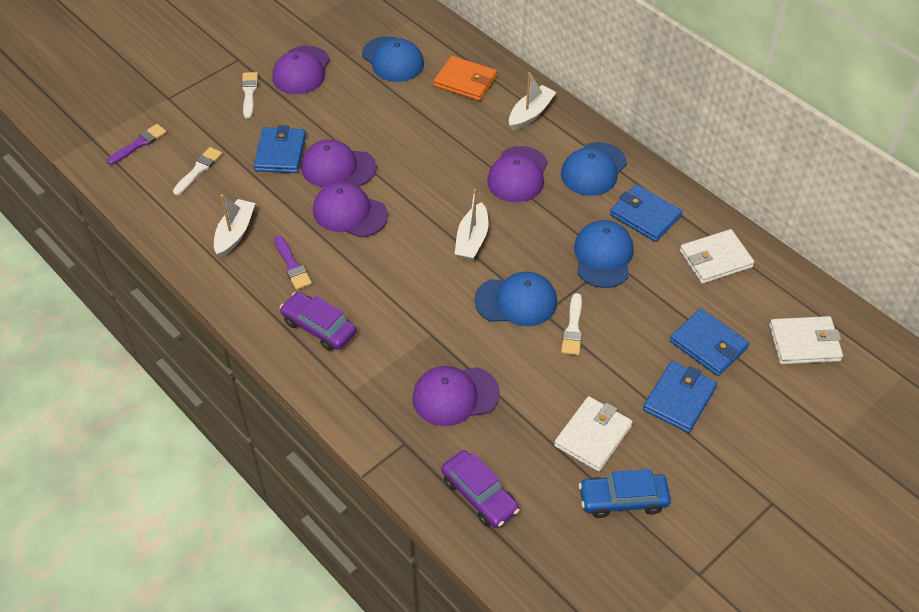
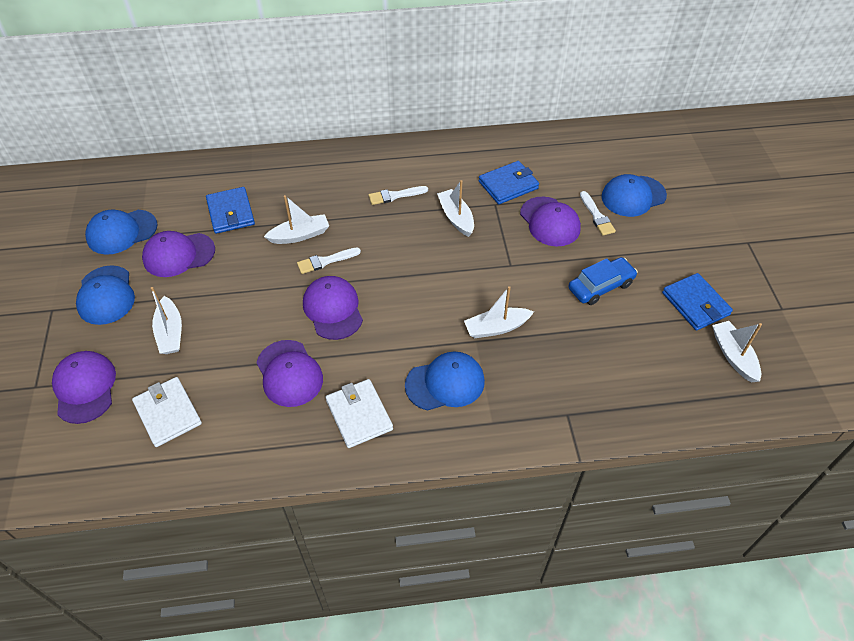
blue wallet: 4 -> 3
orange wallet: 1 -> 0
purple brush: 2 -> 0
purple car: 2 -> 0
white boat: 3 -> 5
white wallet: 3 -> 2

